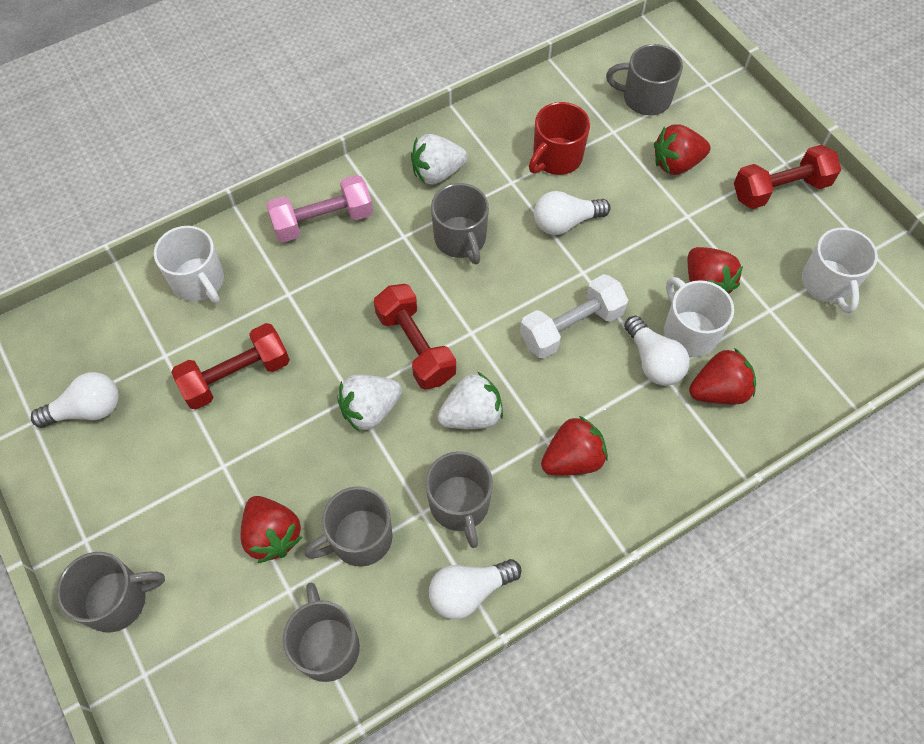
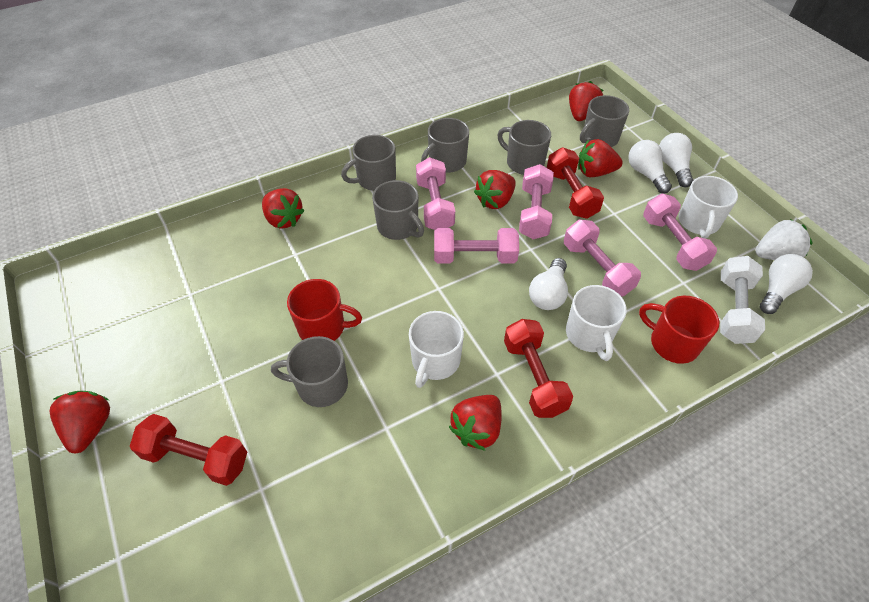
pink dumbbell: 1 -> 5
red mug: 1 -> 2
red strawberry: 5 -> 6
white strawberry: 3 -> 1

